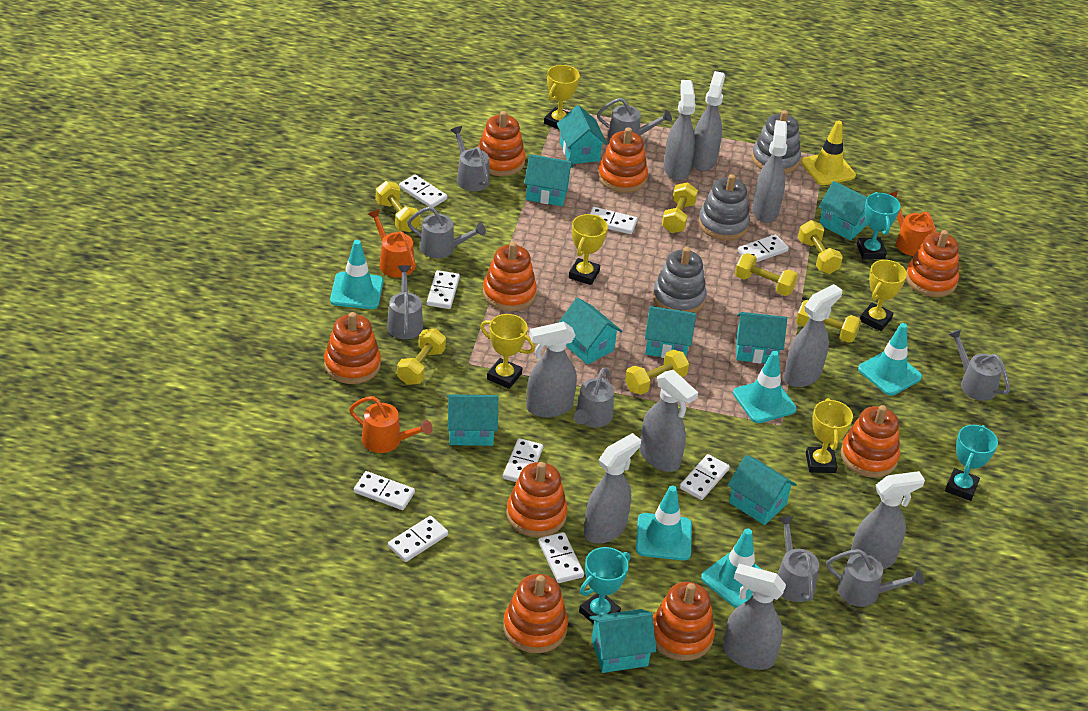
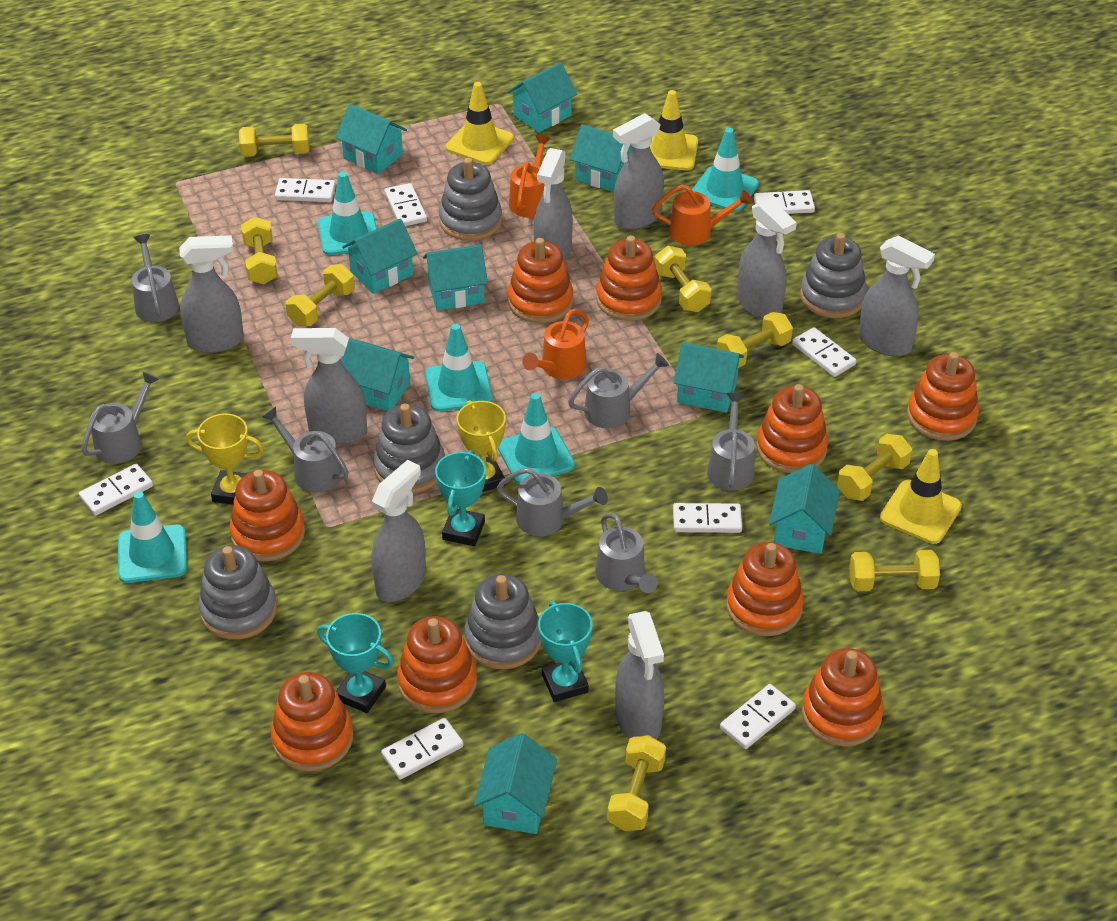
grey spray bottle: 9 -> 8
grey stacking toy: 3 -> 5
grey watering can: 8 -> 7
white domino: 9 -> 8
yellow dumbbell: 7 -> 8
yellow traffic cone: 1 -> 3
yellow trophy: 5 -> 2

